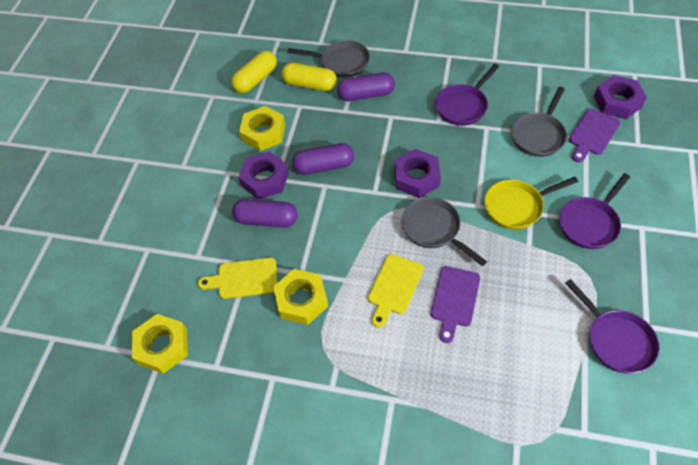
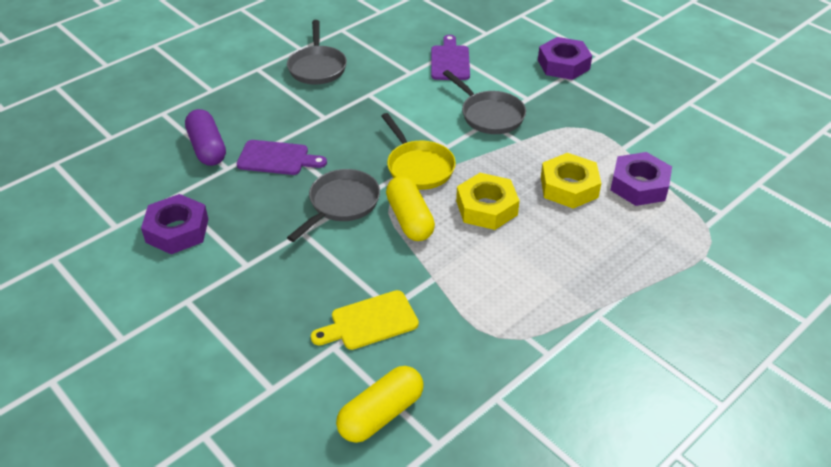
purple capsule: 3 -> 1
purple pan: 3 -> 0
yellow cutting board: 2 -> 1
yellow nut: 3 -> 2

